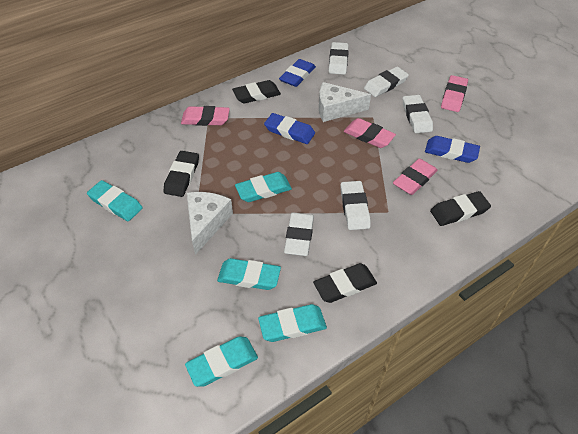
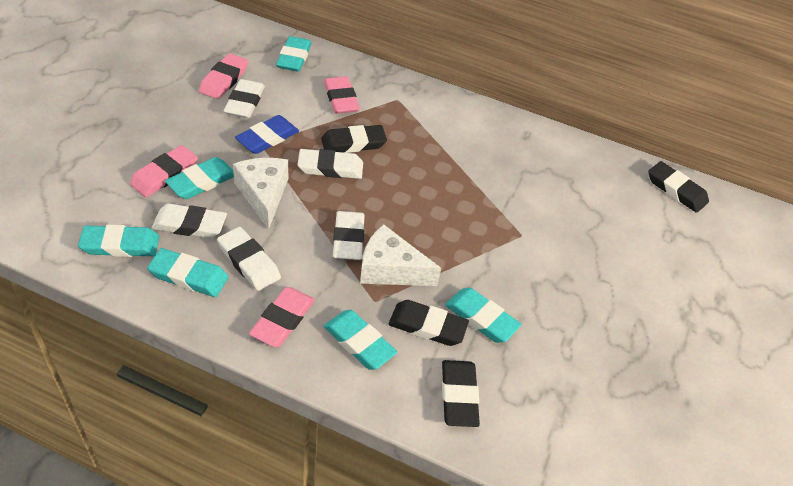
blue eraser: 3 -> 1
turquoise eraser: 5 -> 6

